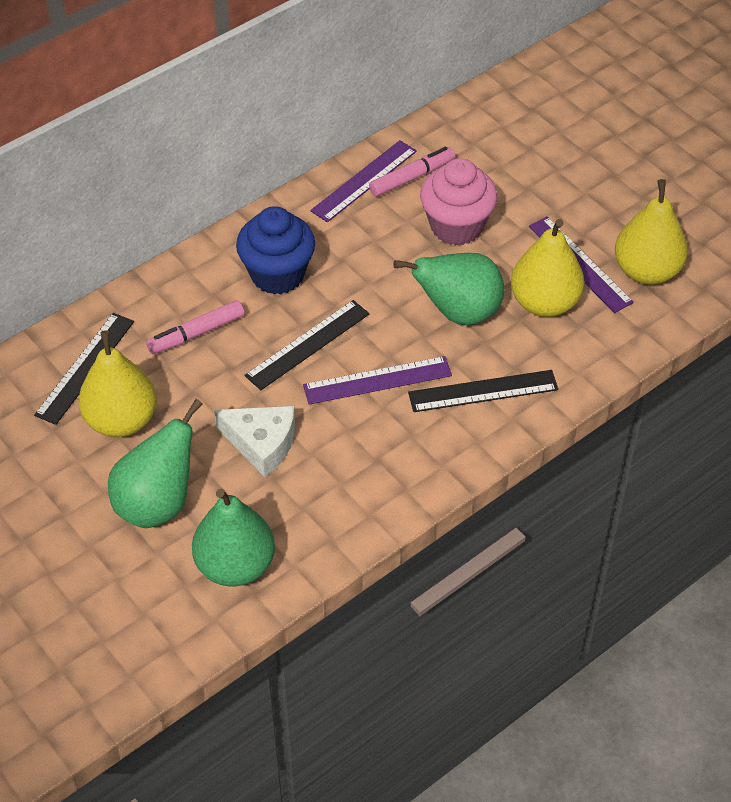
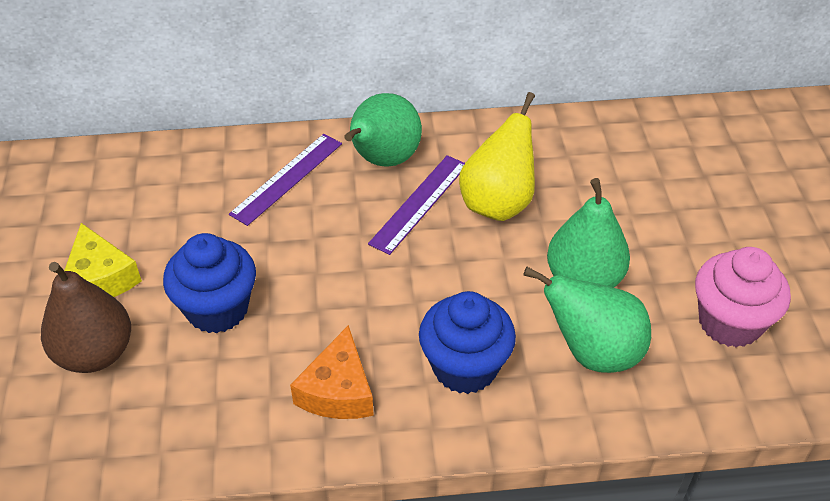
black ruler: 3 -> 0
blue cupcake: 1 -> 2
brown pear: 0 -> 1
orange cheese: 0 -> 1
pink marker: 2 -> 0
purple ruler: 3 -> 2
white cheese: 1 -> 0
yellow cheese: 0 -> 1
yellow pear: 3 -> 1

